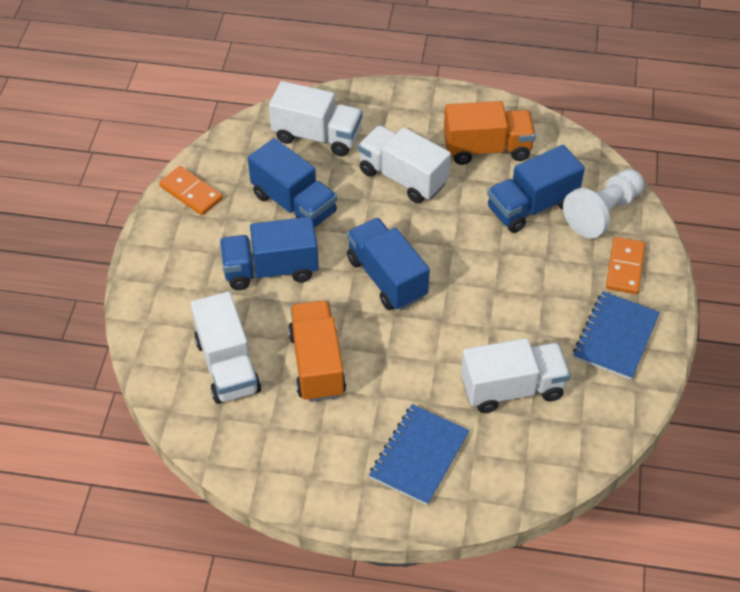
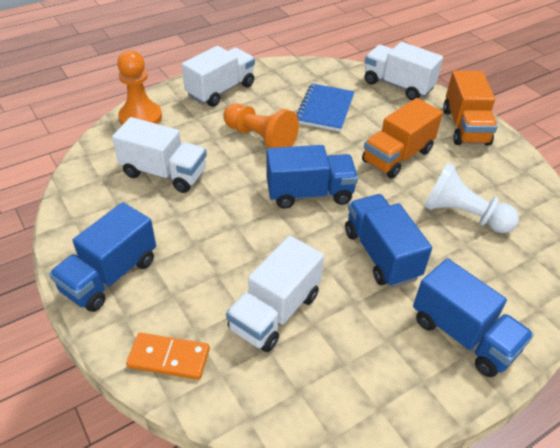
blue notebook: 2 -> 1
orange domino: 2 -> 1
orange pawn: 0 -> 2

